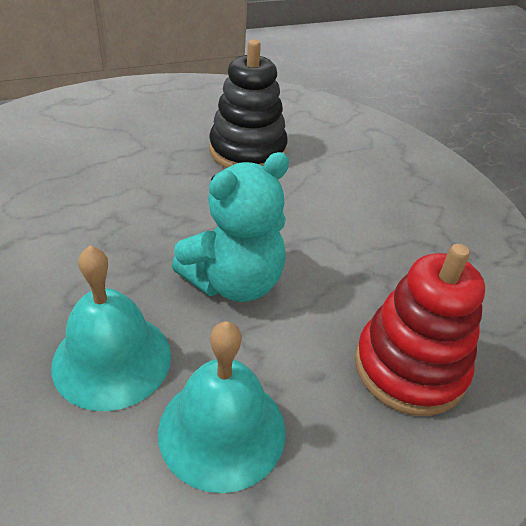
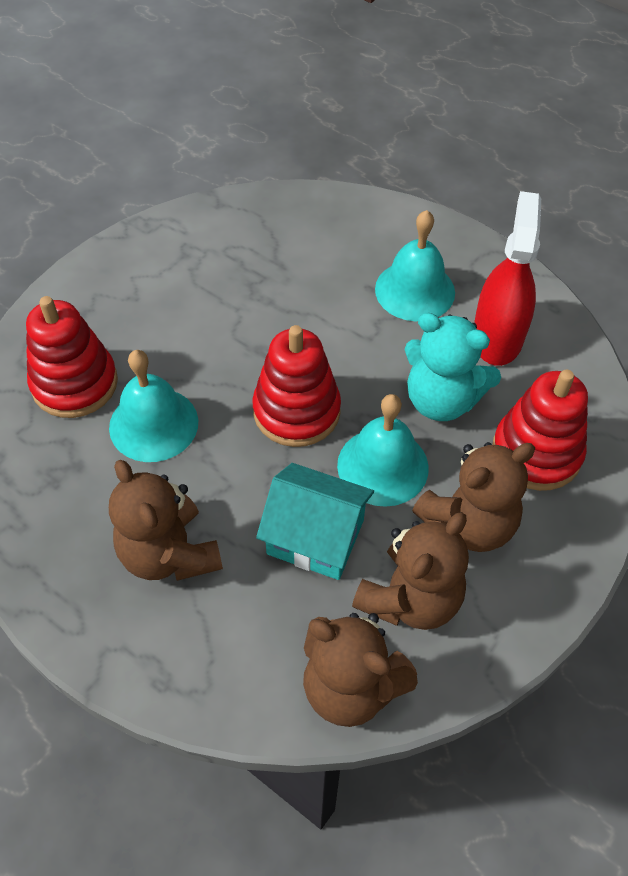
black stacking toy: 1 -> 0
brown teddy bear: 0 -> 4
red spray bottle: 0 -> 1
red stacking toy: 1 -> 3
turquoise bell: 2 -> 3
turquoise house: 0 -> 1

